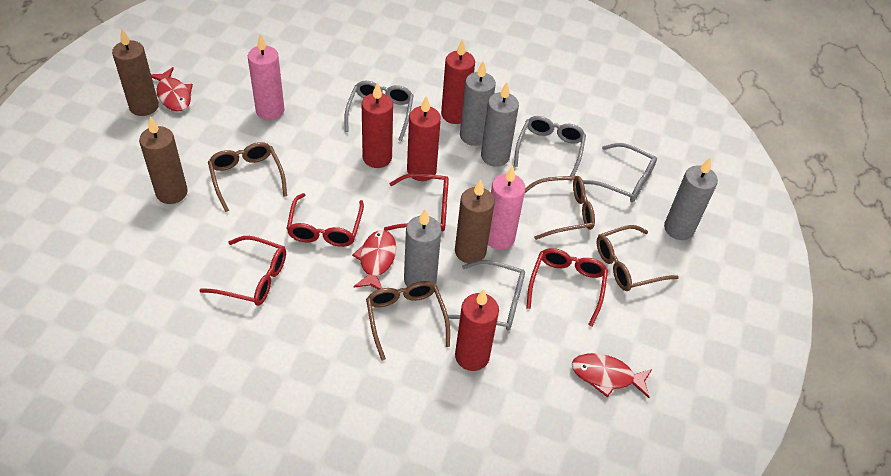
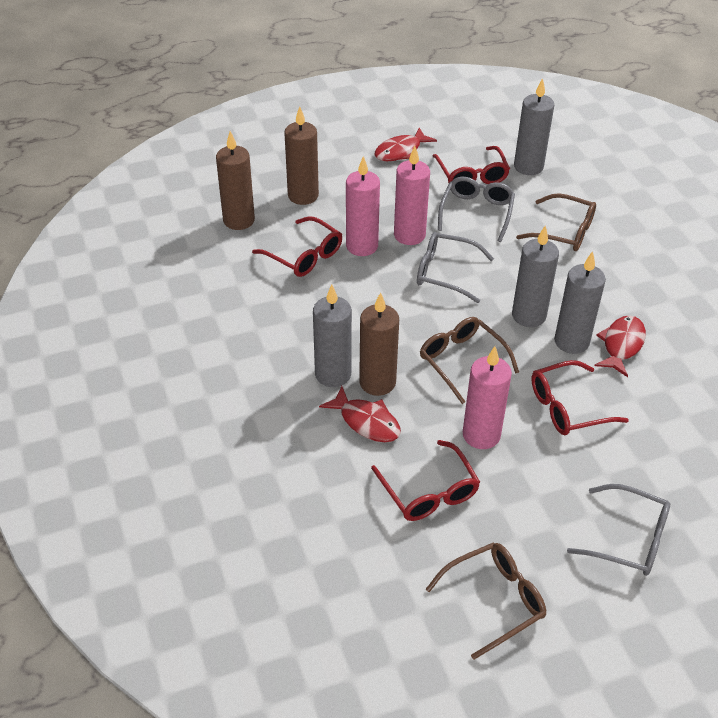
brown glasses: 4 -> 3
grey glasses: 4 -> 3
pink candle: 2 -> 3
red candle: 4 -> 0

